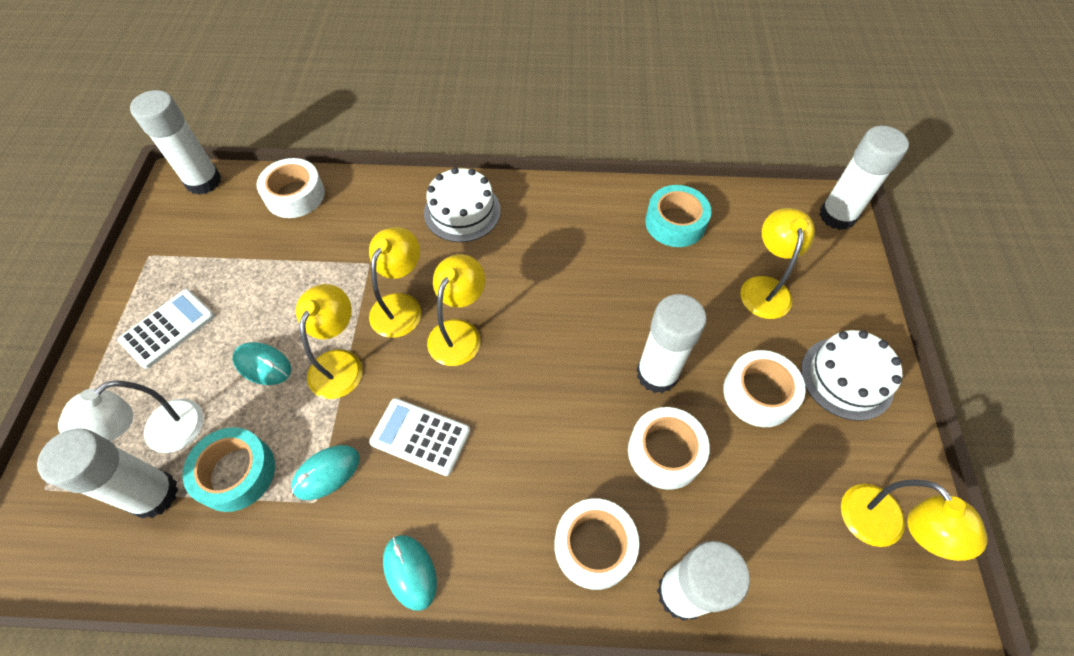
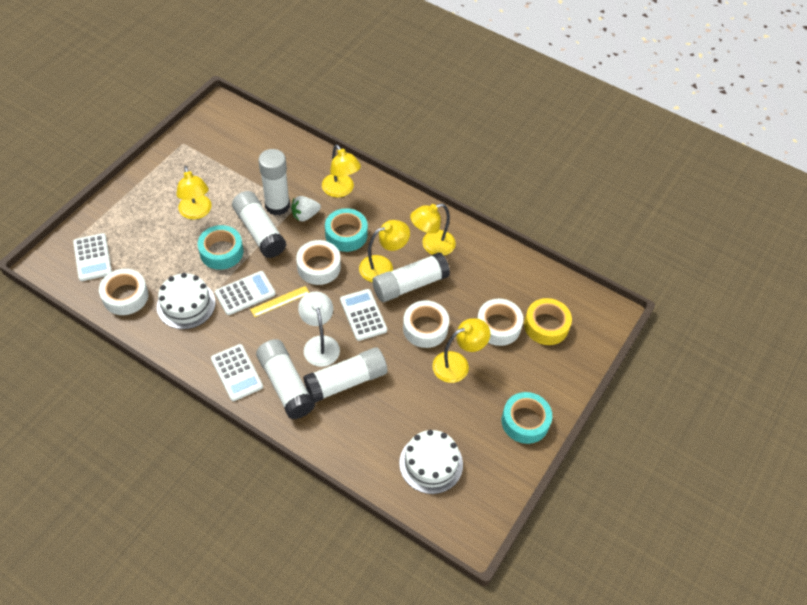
turquoise mouse: 3 -> 0
turquoise tape: 2 -> 3
white calculator: 2 -> 4
white strawberry: 0 -> 1
yellow ruler: 0 -> 1
yellow tape: 0 -> 1

